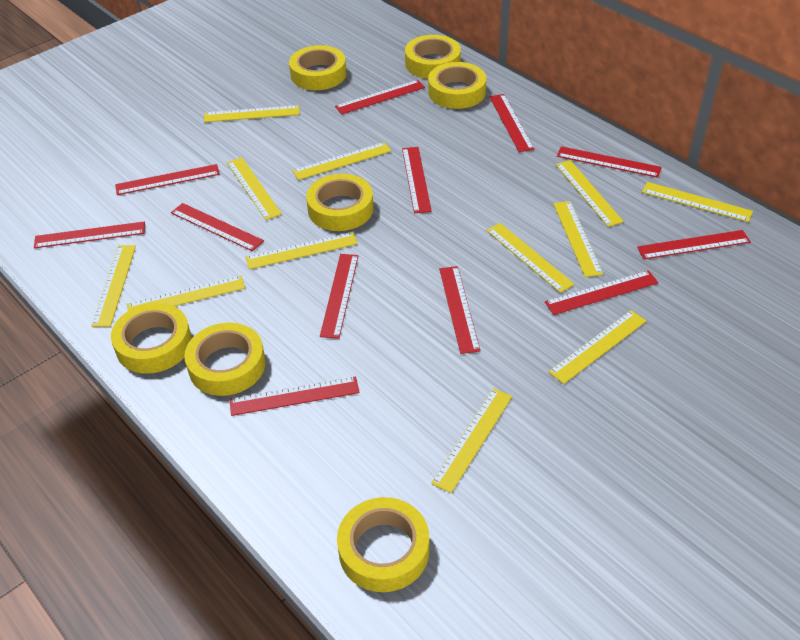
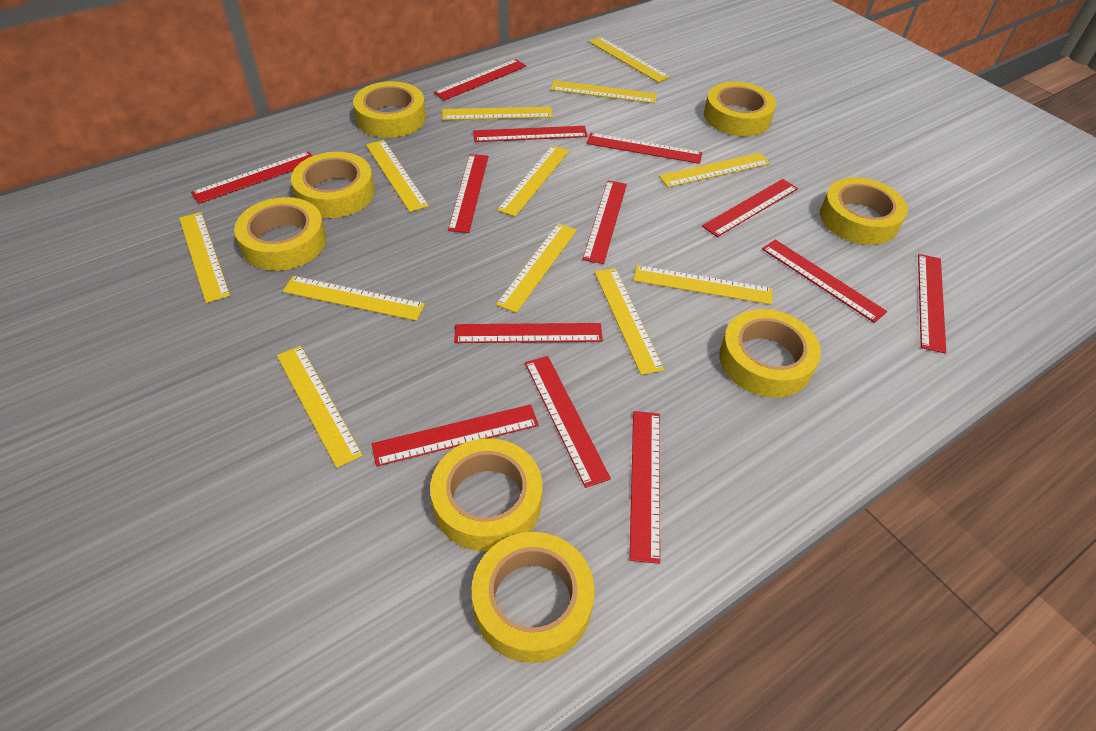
red ruler: 12 -> 13
yellow tape: 7 -> 8

